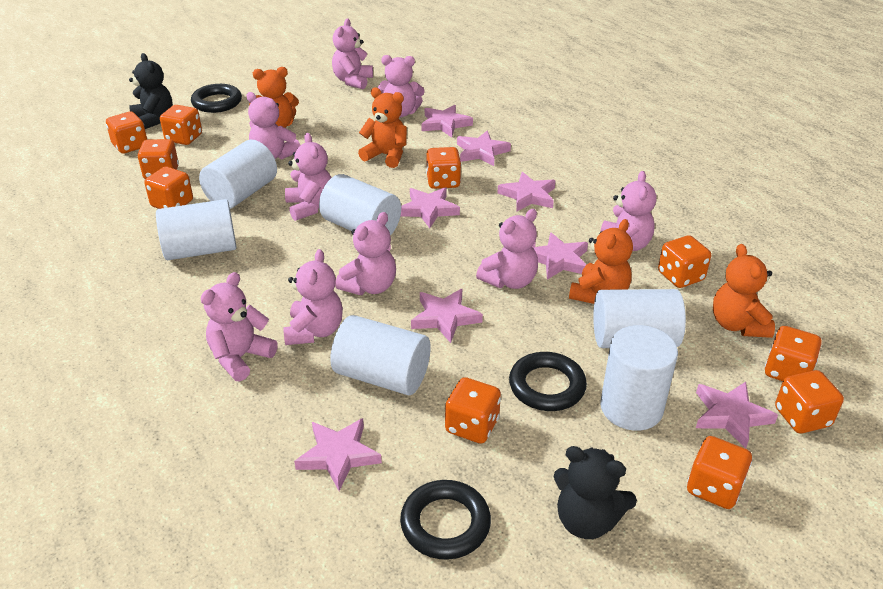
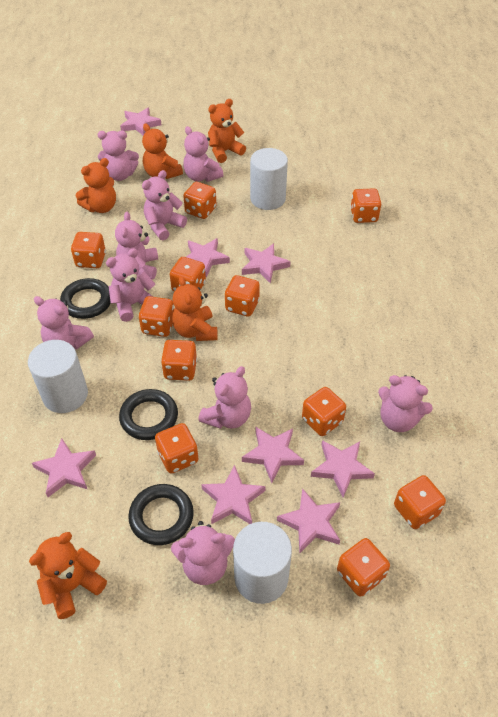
black teddy bear: 2 -> 0
orange dice: 10 -> 11
orange teddy bear: 4 -> 5
white cylinder: 6 -> 3

